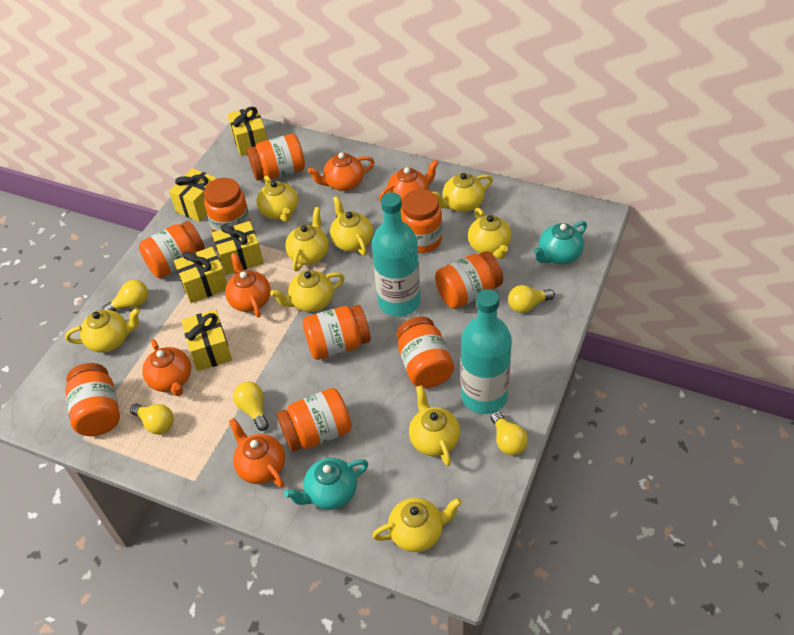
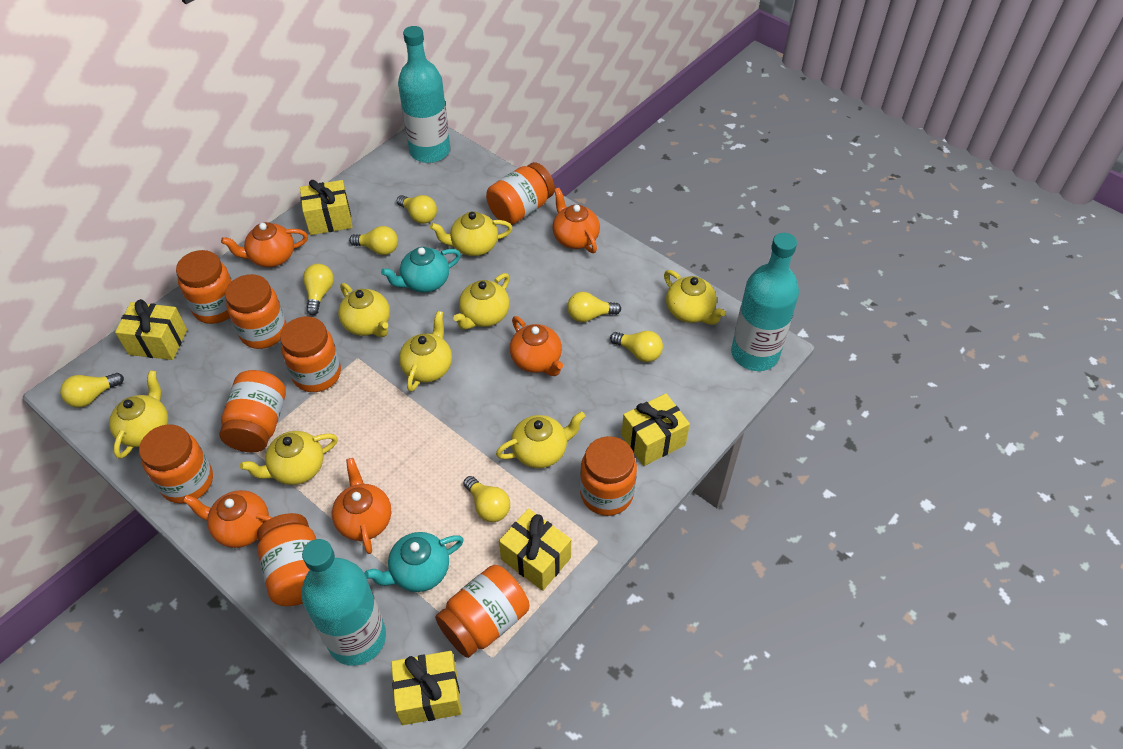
turquoise bottle: 2 -> 3
yellow light bulb: 5 -> 7
yellow teapot: 9 -> 8

